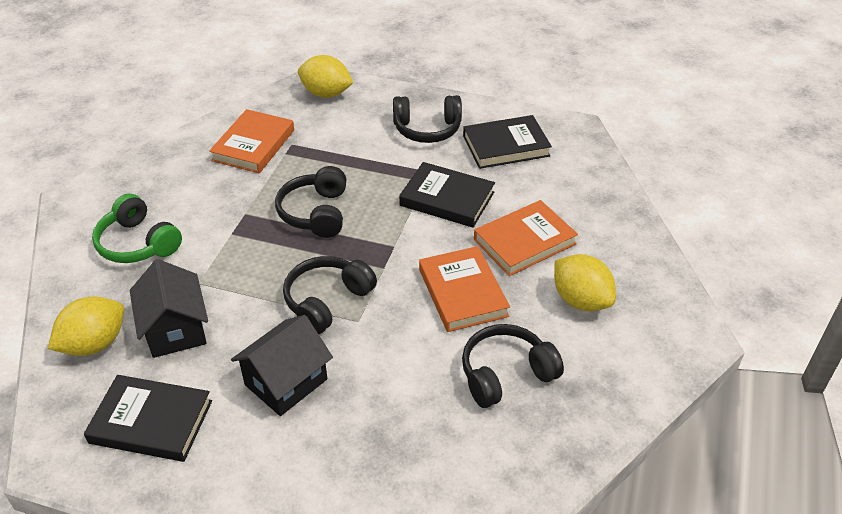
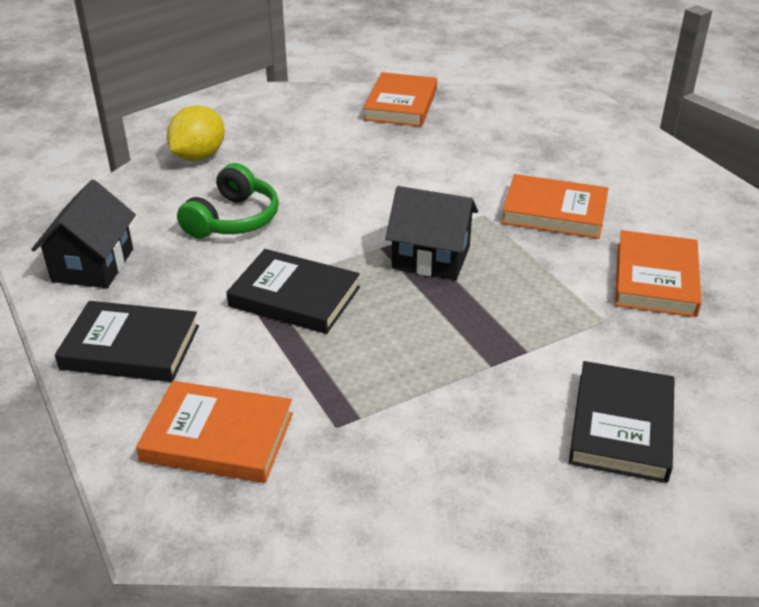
black headphones: 4 -> 0
orange book: 3 -> 4
yellow lemon: 3 -> 1

